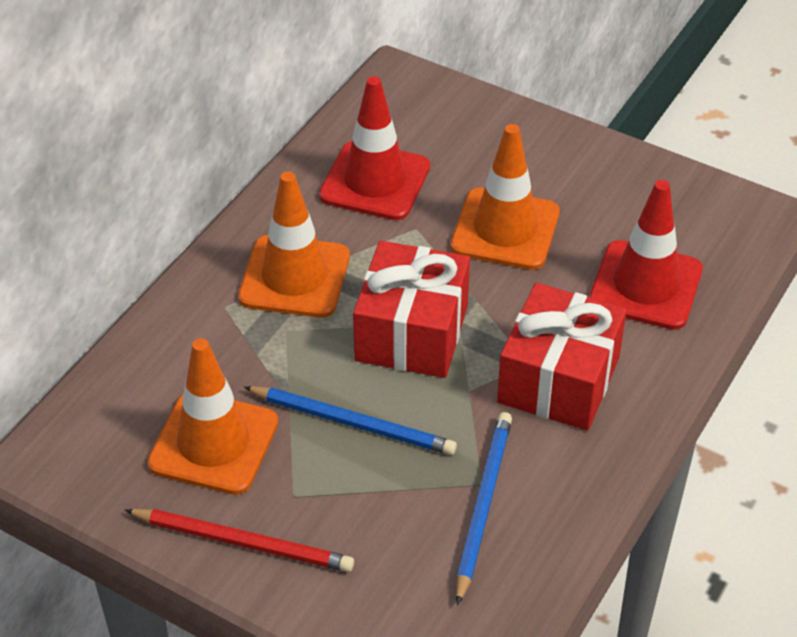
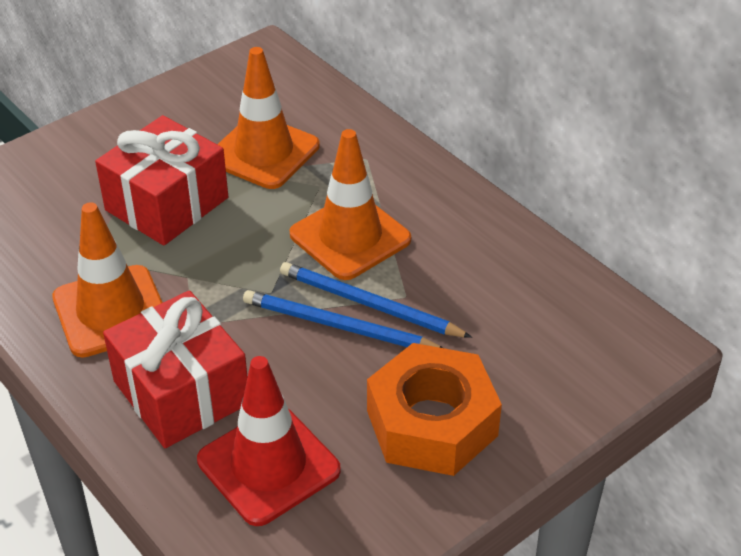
orange nut: 0 -> 1
red pencil: 1 -> 0
red traffic cone: 2 -> 1

